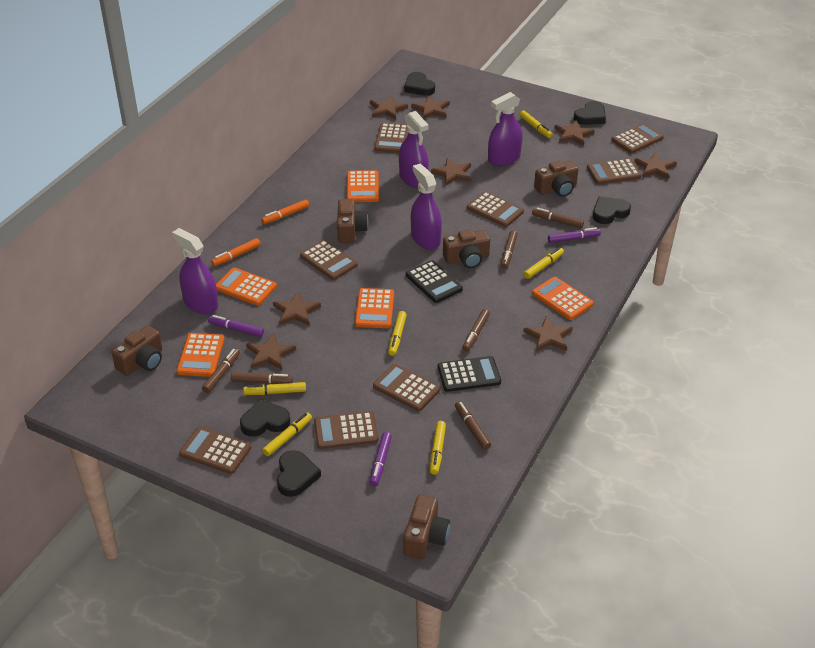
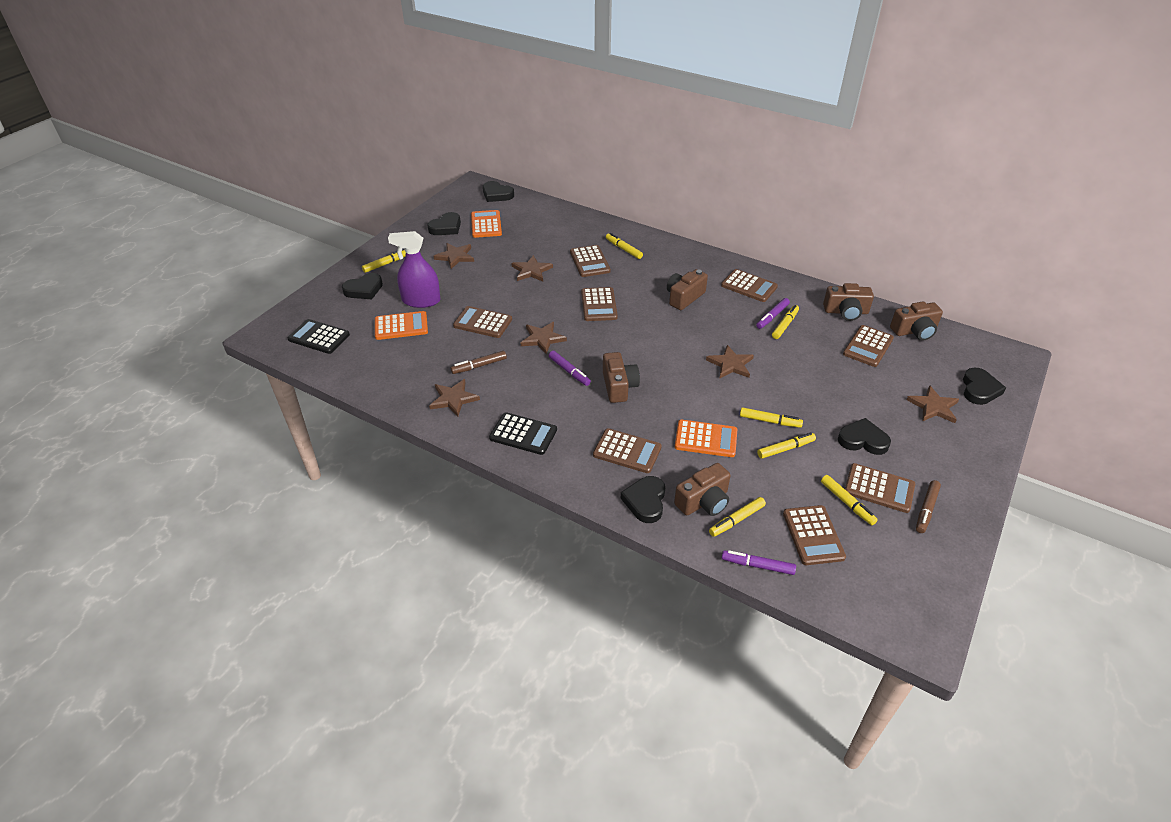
black heart: 5 -> 6
brown marker: 6 -> 2
brown star: 8 -> 6
orange calculator: 5 -> 3
orange marker: 2 -> 0
purple spray bottle: 4 -> 1
yellow marker: 6 -> 7

